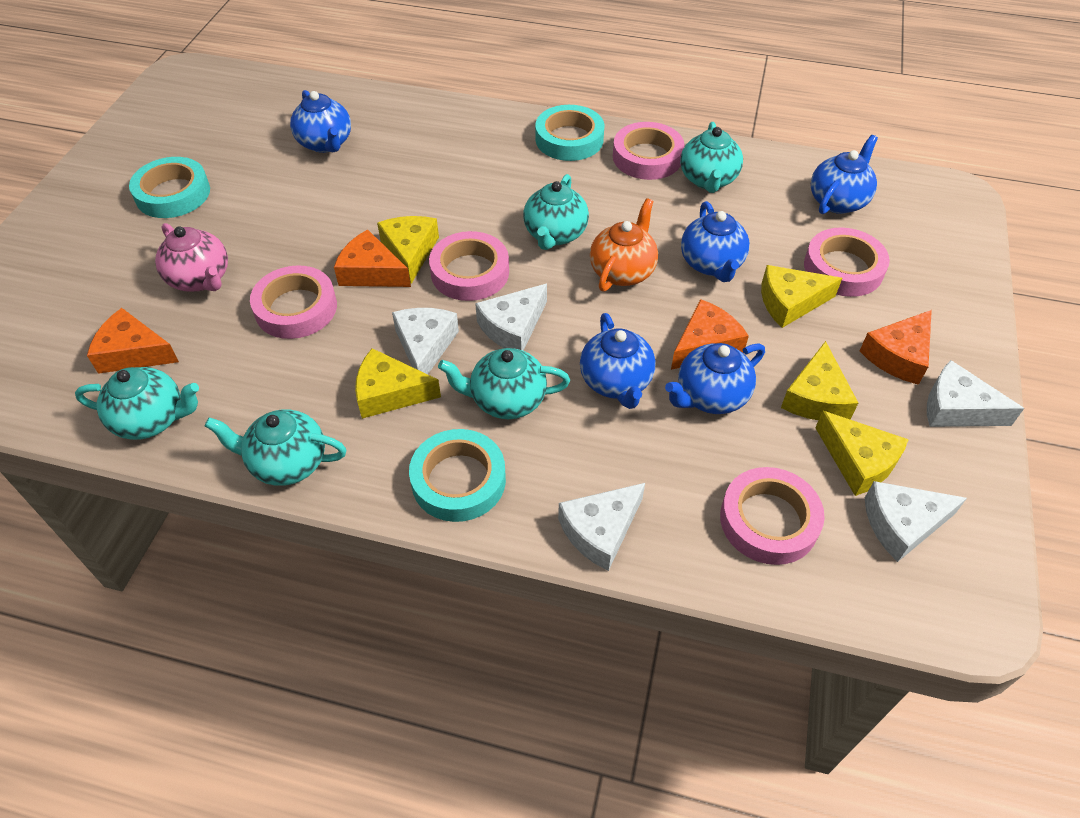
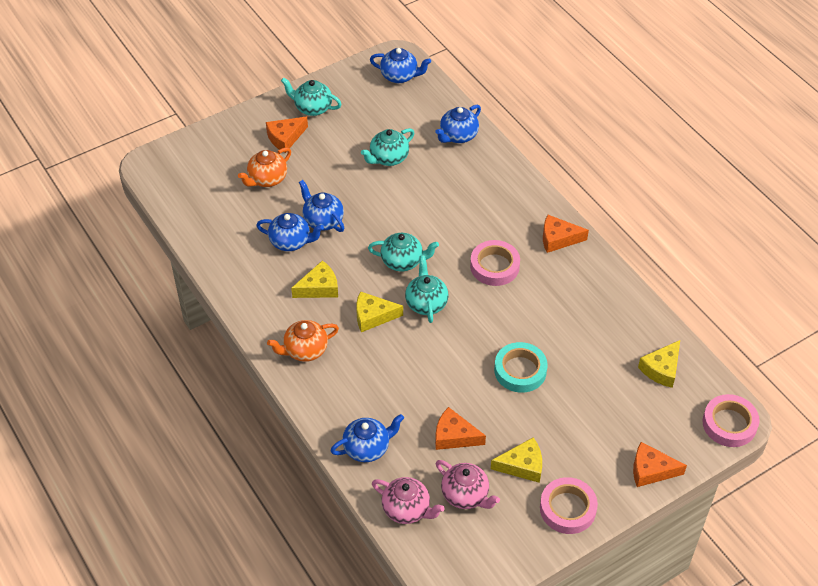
orange teapot: 1 -> 2
pink tape: 5 -> 3
pink teapot: 1 -> 2
turquoise tape: 3 -> 1
turquoise teapot: 5 -> 4
white cheese: 5 -> 0
yellow cheese: 5 -> 4

